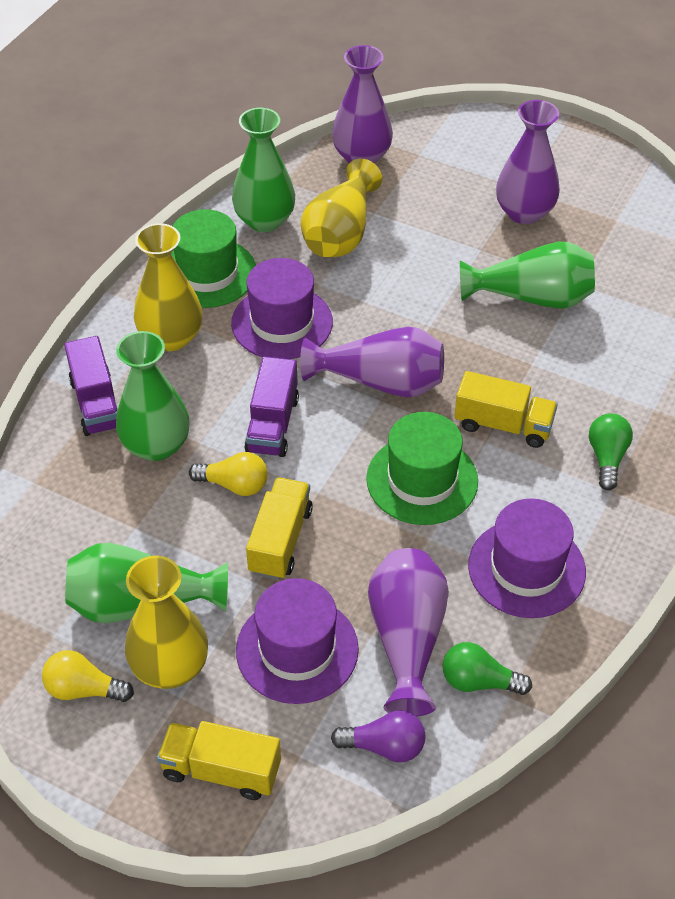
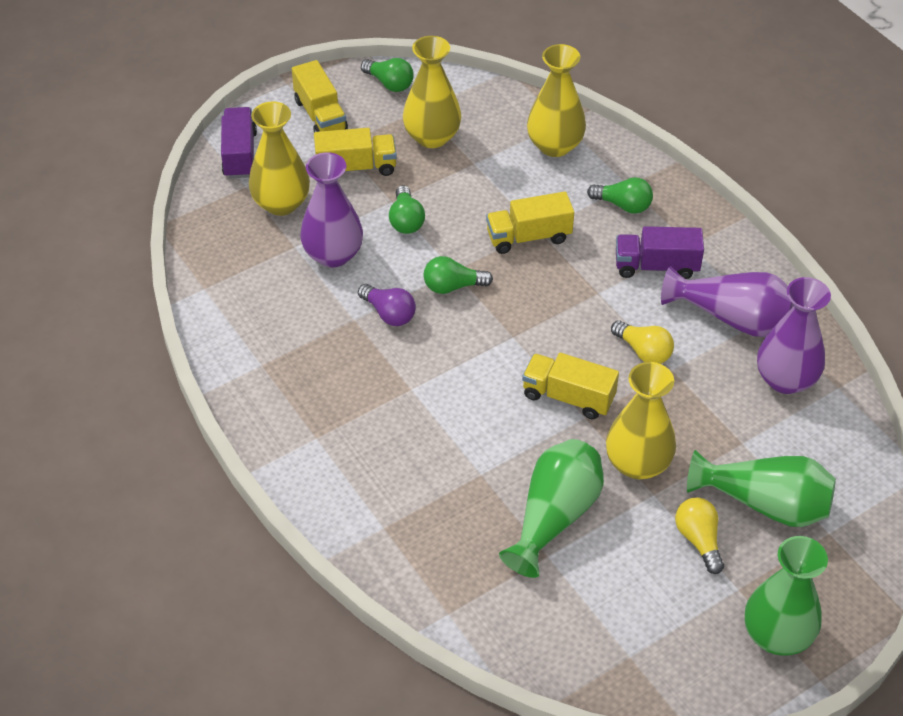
green hat: 2 -> 0
green light bulb: 2 -> 4
green vase: 4 -> 3
purple hat: 3 -> 0
purple vase: 4 -> 3
yellow truck: 3 -> 4
yellow vase: 3 -> 4

